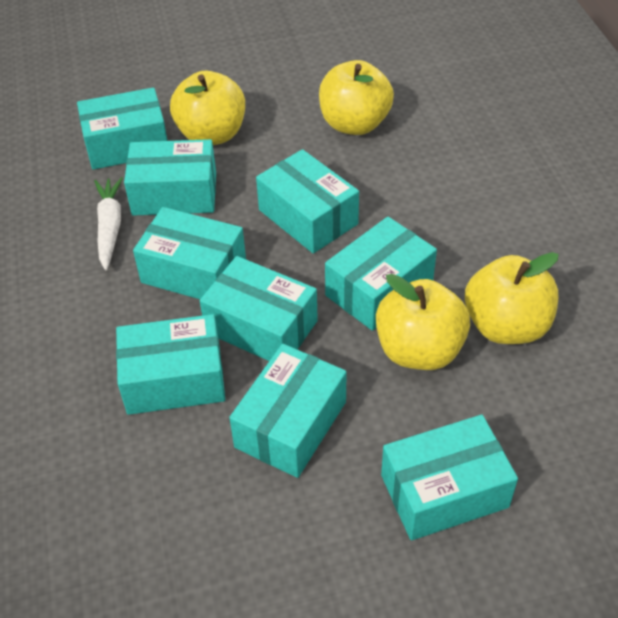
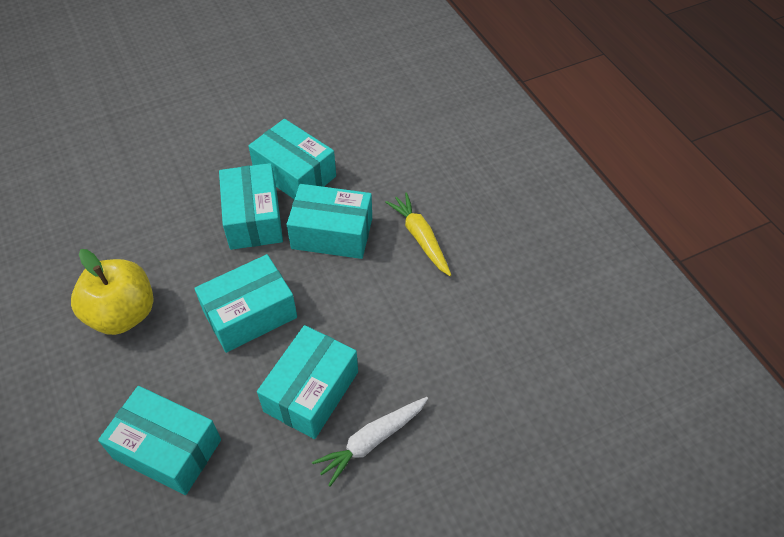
turquoise box: 9 -> 6
yellow apple: 4 -> 1
yellow carrot: 0 -> 1

